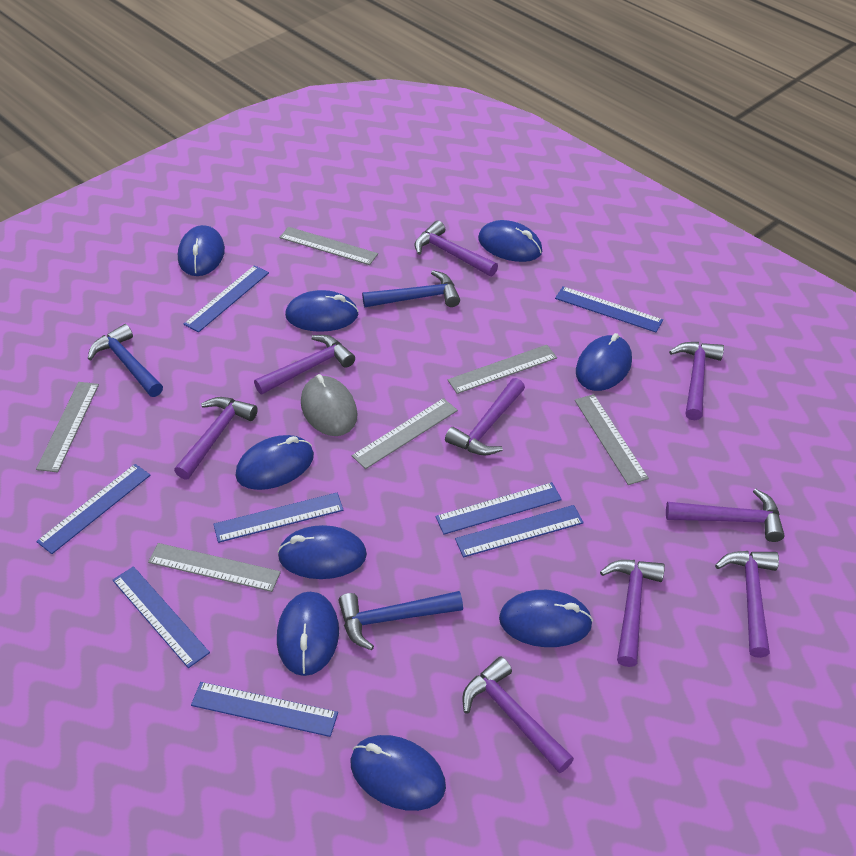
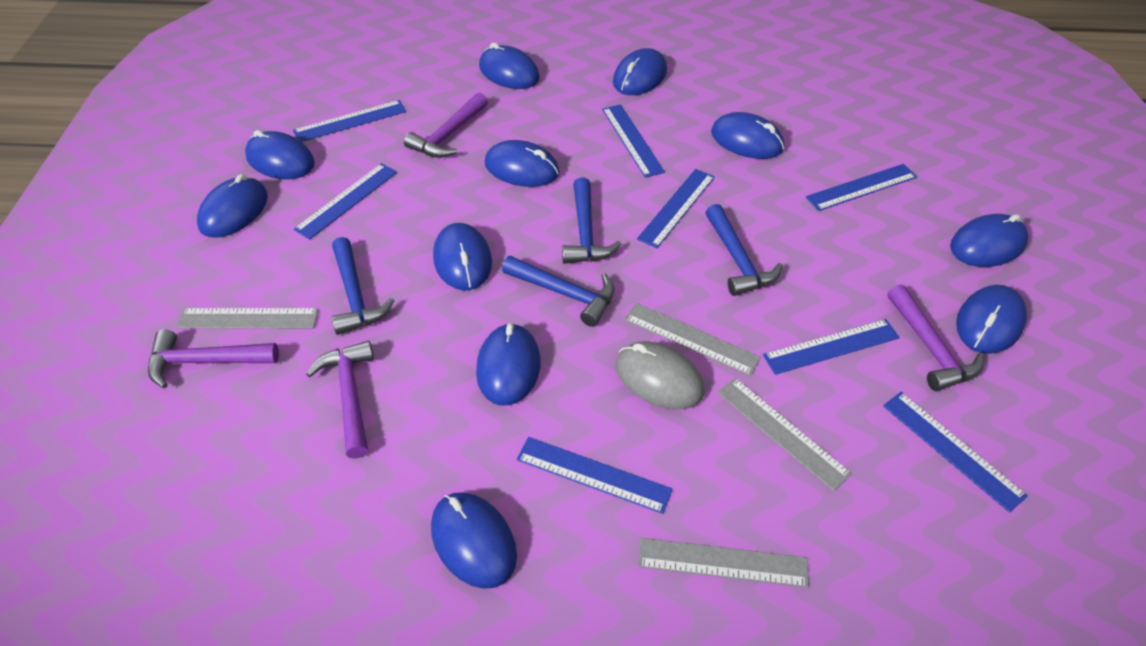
blue hammer: 3 -> 4
blue mouse: 9 -> 11
grey ruler: 6 -> 4
purple hammer: 9 -> 4

